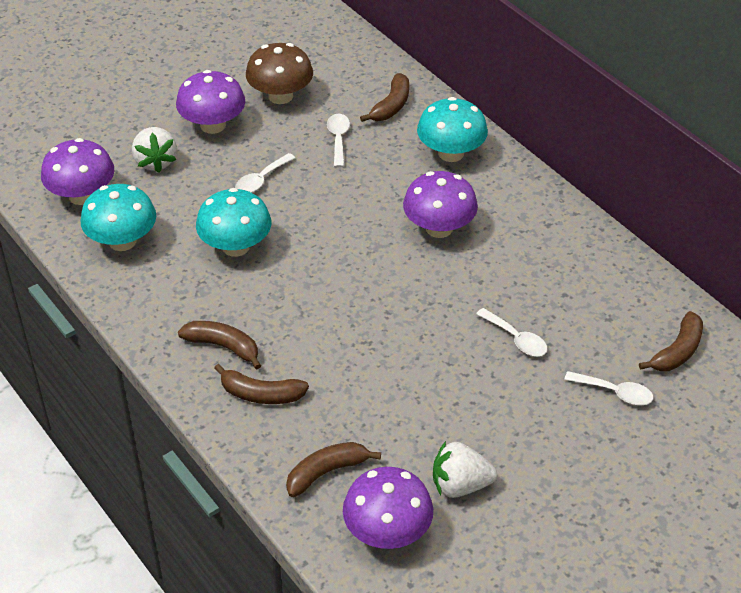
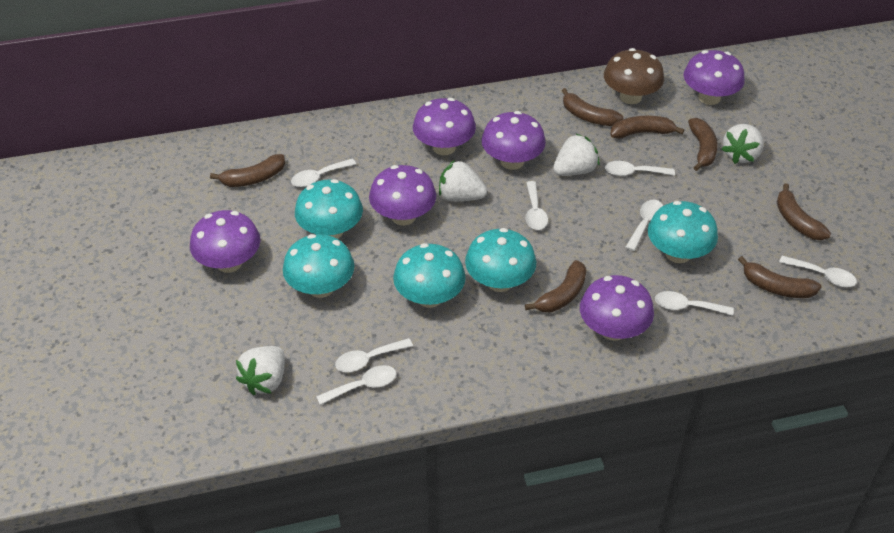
brown banana: 5 -> 7
purple mushroom: 4 -> 6
turquoise mushroom: 3 -> 5
white spoon: 4 -> 8
white strawberry: 2 -> 4

